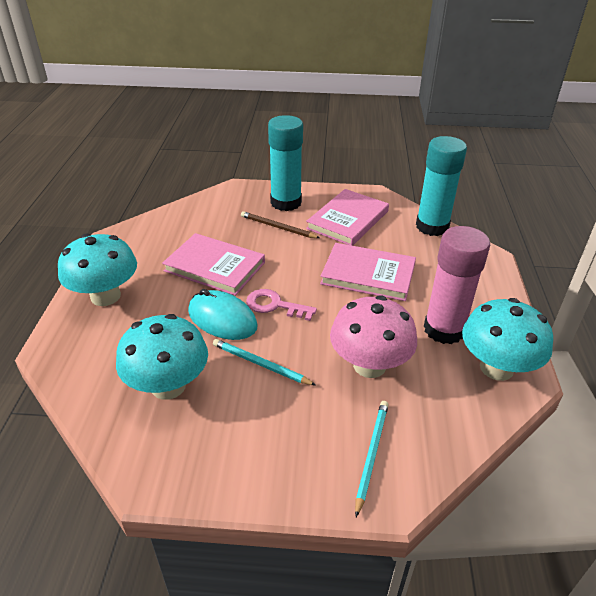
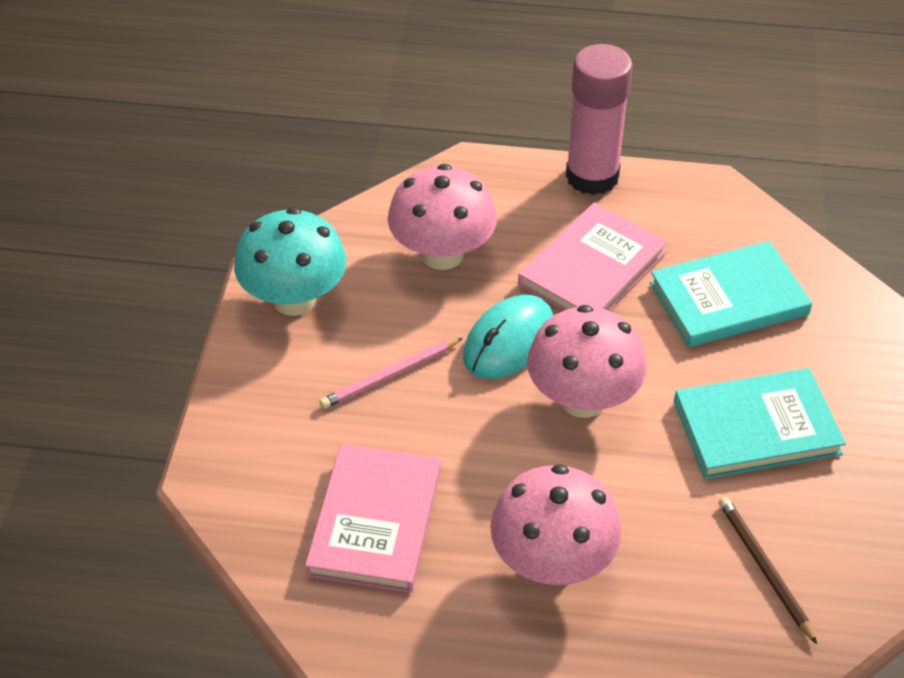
pink book: 3 -> 2
pink key: 1 -> 0
pink mushroom: 1 -> 3
pink pencil: 0 -> 1
turquoise book: 0 -> 2
turquoise glue stick: 2 -> 0
turquoise mushroom: 3 -> 1
turquoise pencil: 2 -> 0

